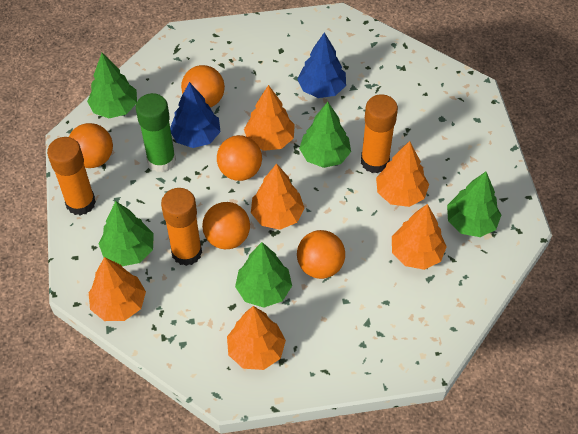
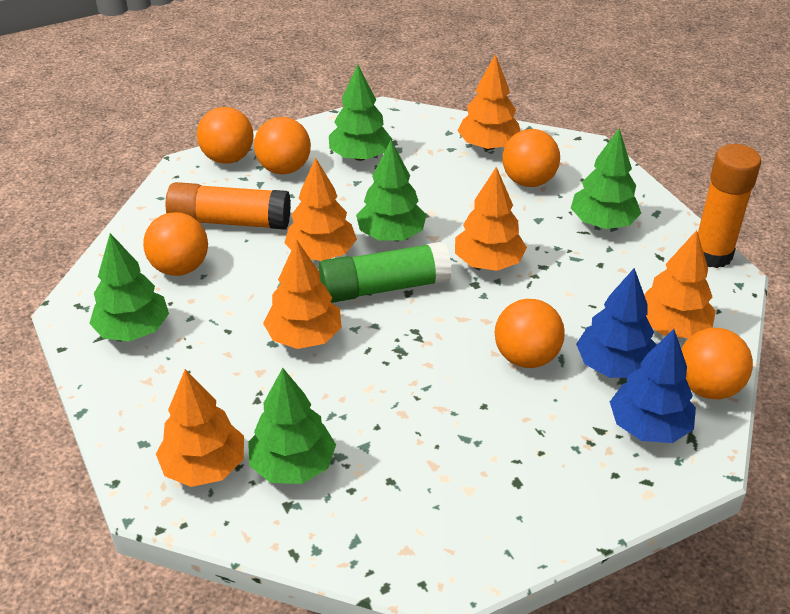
orange ball: 5 -> 6
orange glue stick: 3 -> 2

